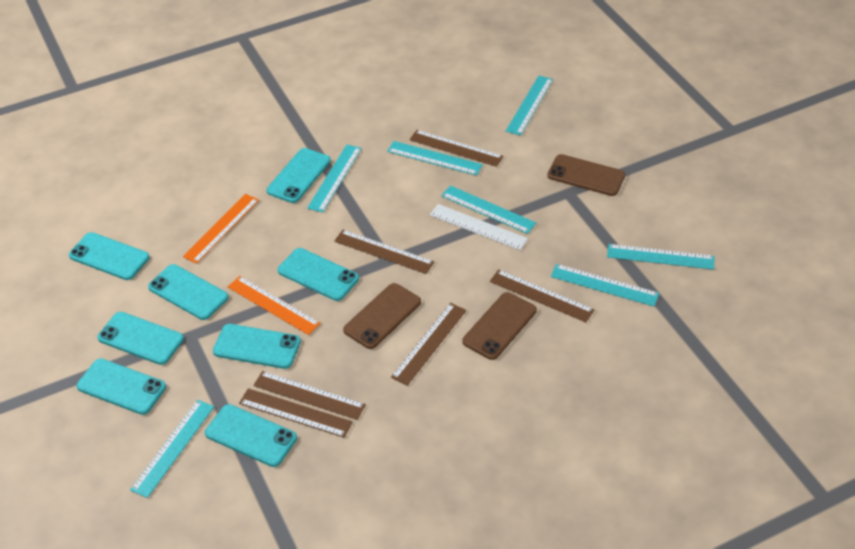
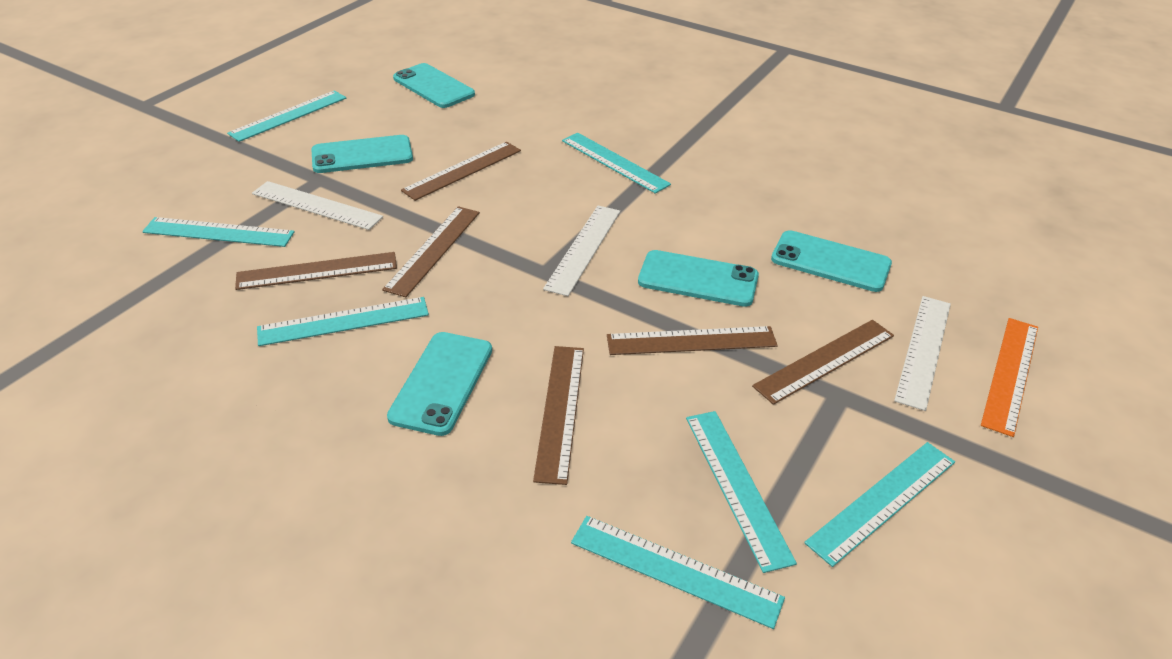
brown phone: 3 -> 0
orange ruler: 2 -> 1
turquoise phone: 8 -> 5
white ruler: 1 -> 3

